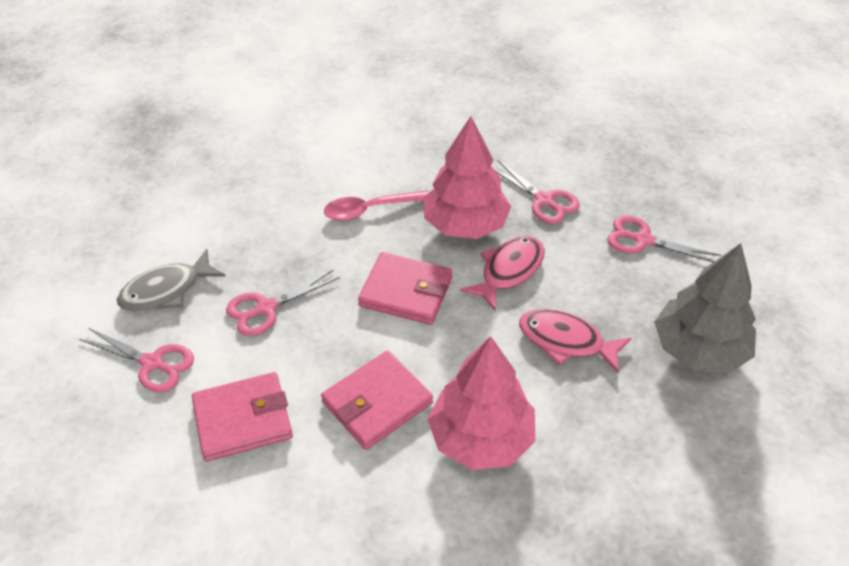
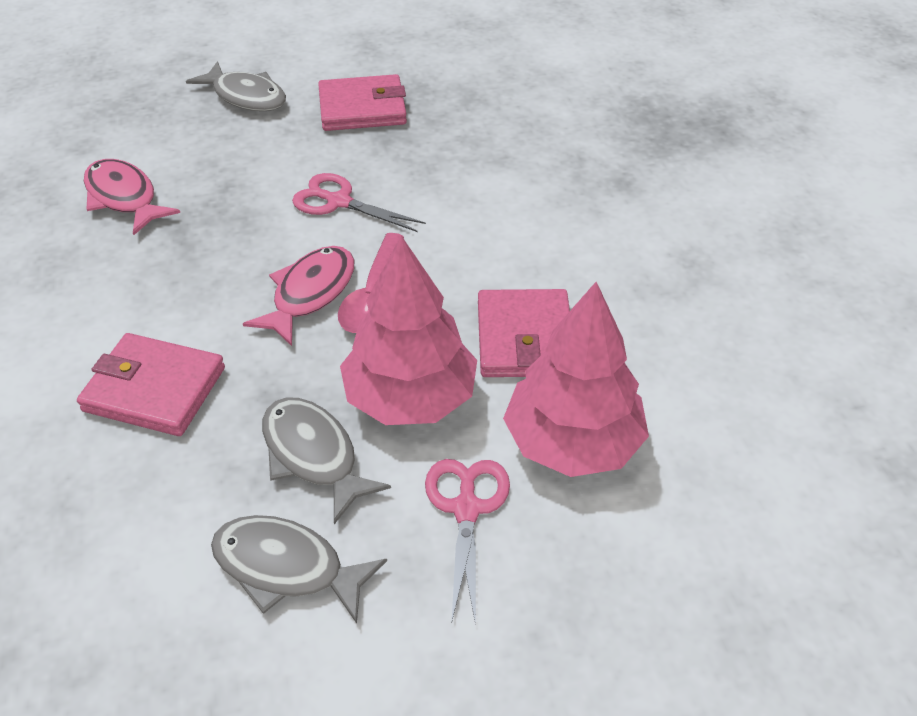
grey fish: 1 -> 3
grey tree: 1 -> 0
pink scissors: 4 -> 2

